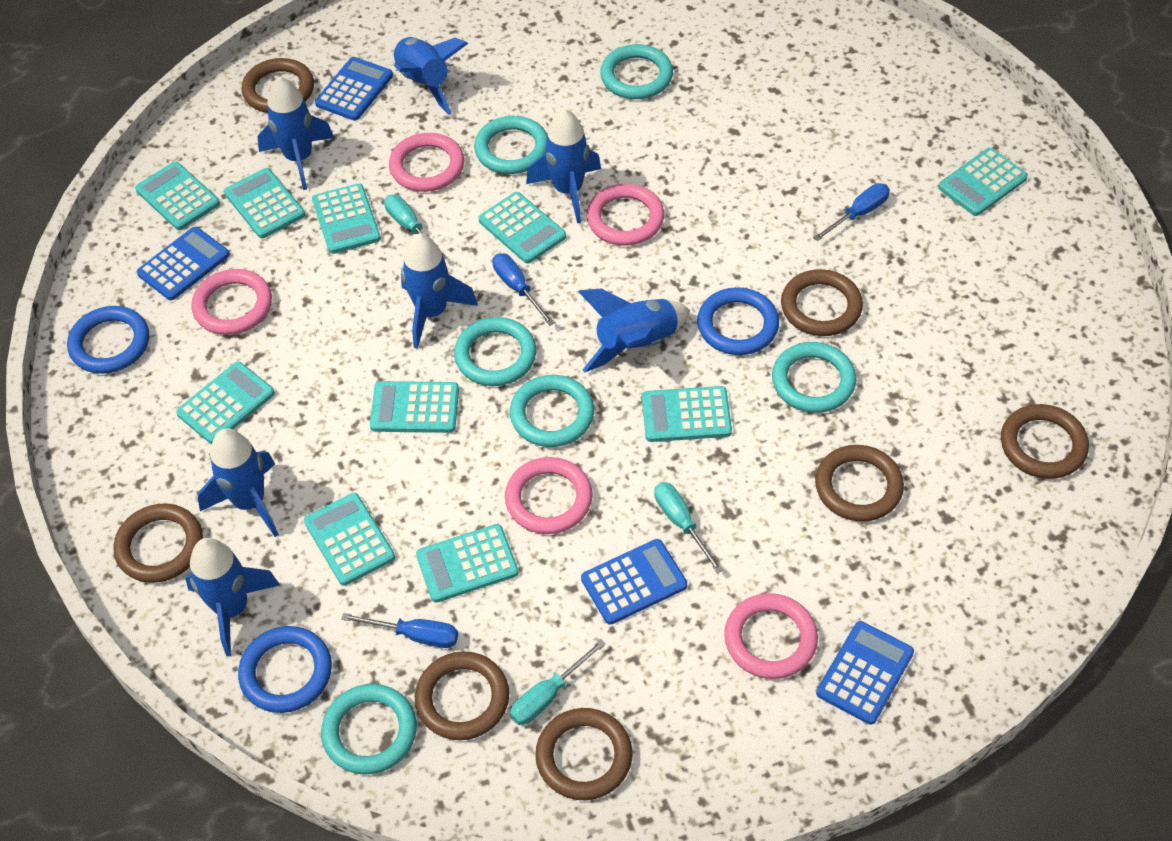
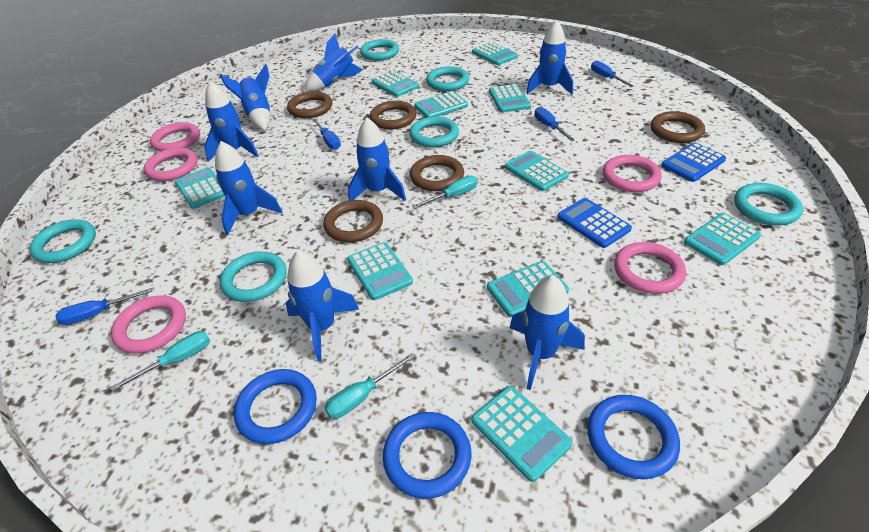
blue calculator: 4 -> 2
blue rocket: 7 -> 8
blue screwdriver: 3 -> 4
brown ring: 7 -> 5

